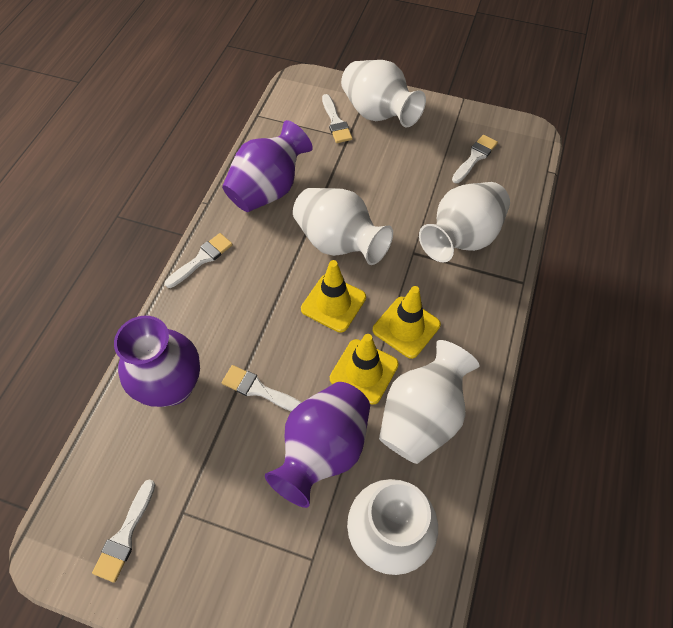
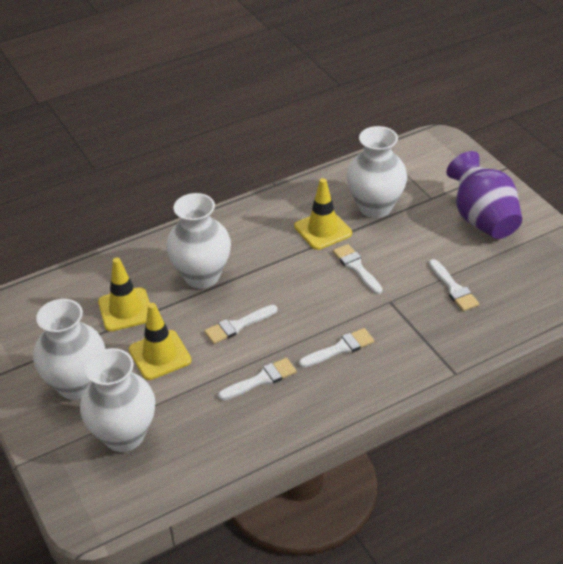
purple vase: 3 -> 1
white vase: 5 -> 4

